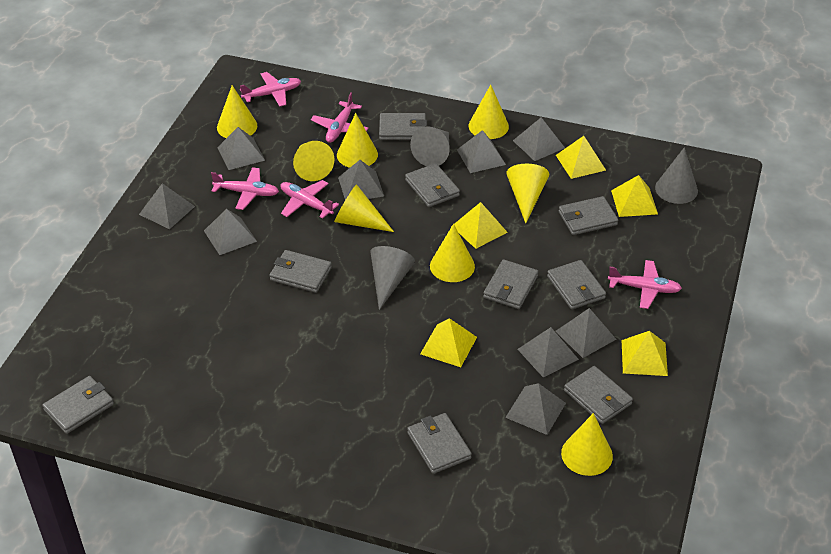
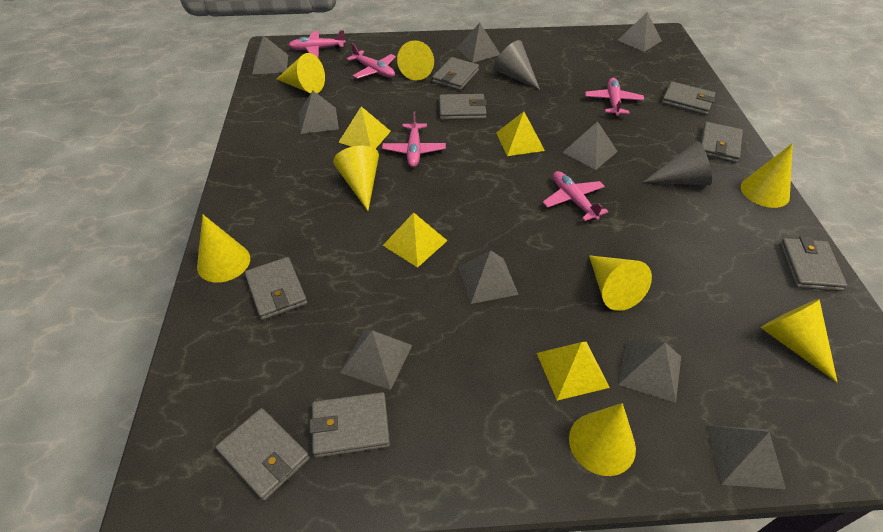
grey cone: 3 -> 2
grey wallet: 9 -> 8
yellow pyramid: 5 -> 4

